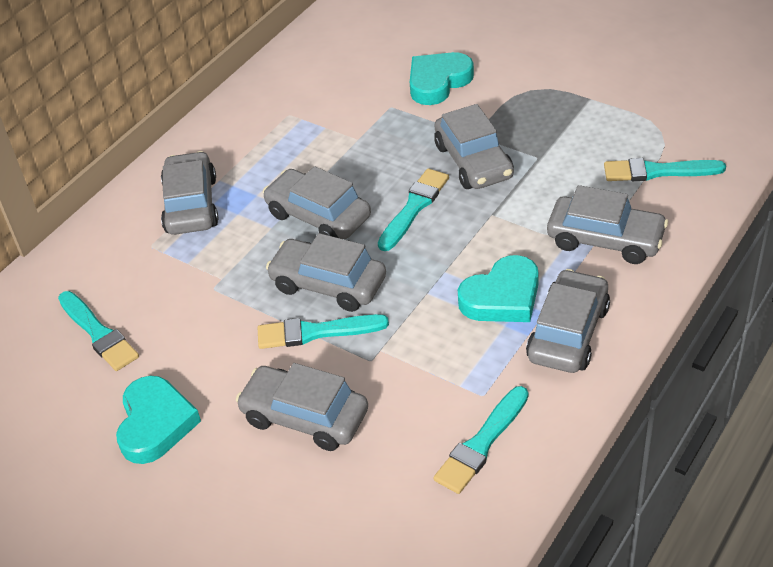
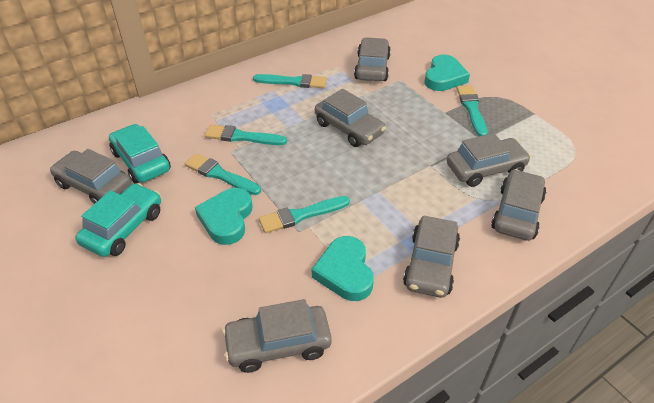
turquoise car: 0 -> 2

